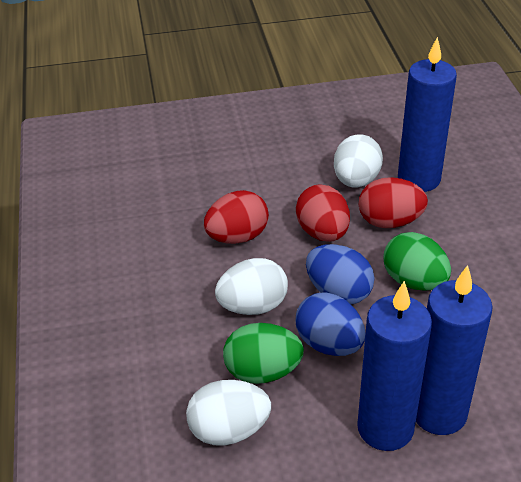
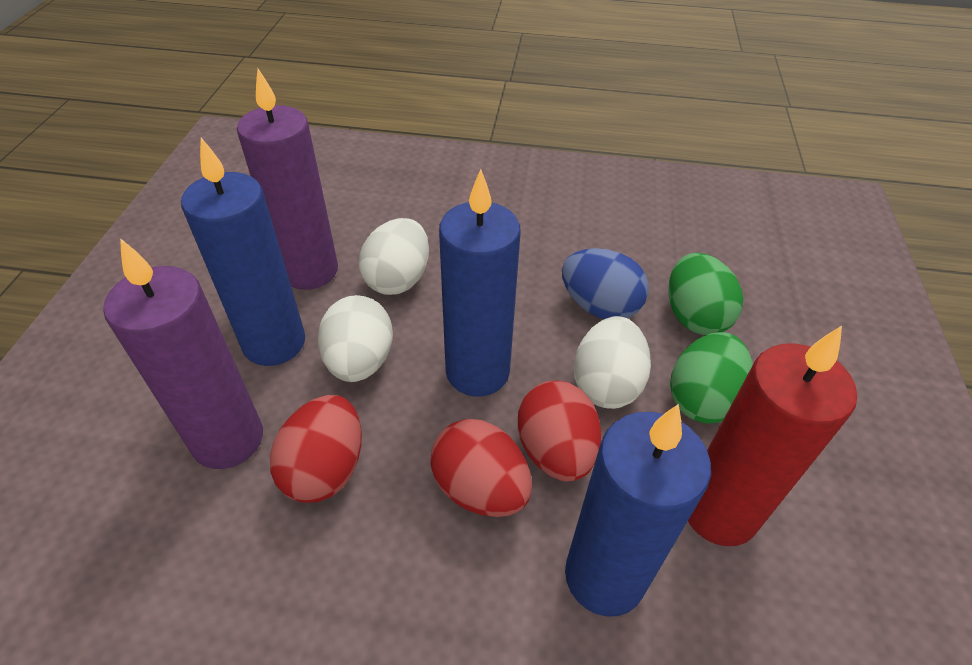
blue egg: 2 -> 1
purple candle: 0 -> 2
red candle: 0 -> 1

